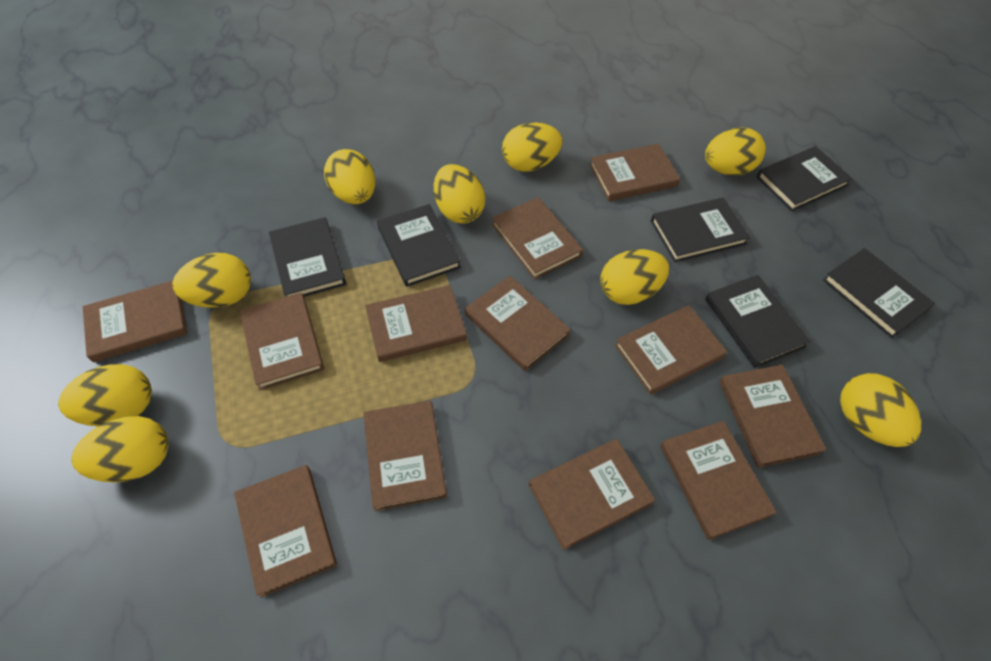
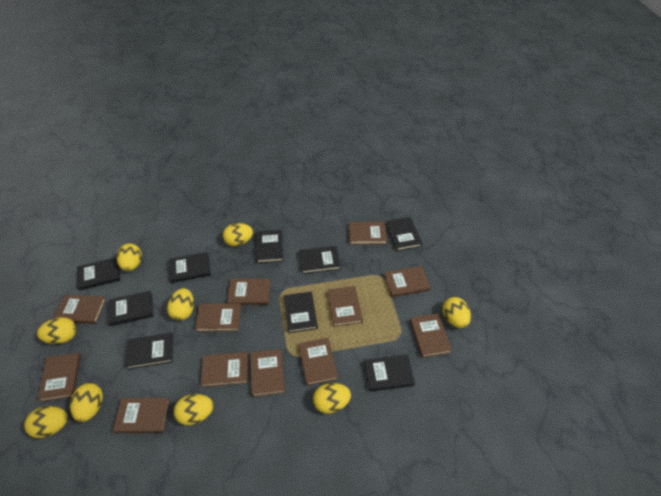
black book: 6 -> 9

